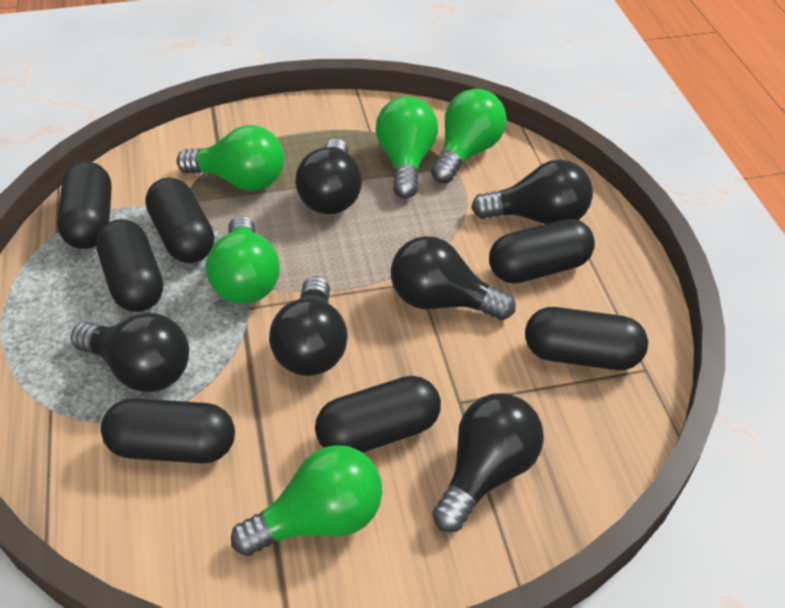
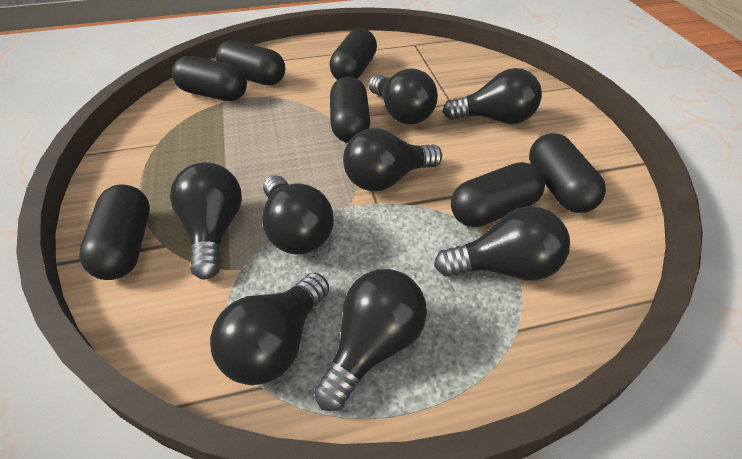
black light bulb: 6 -> 8
green light bulb: 5 -> 0

